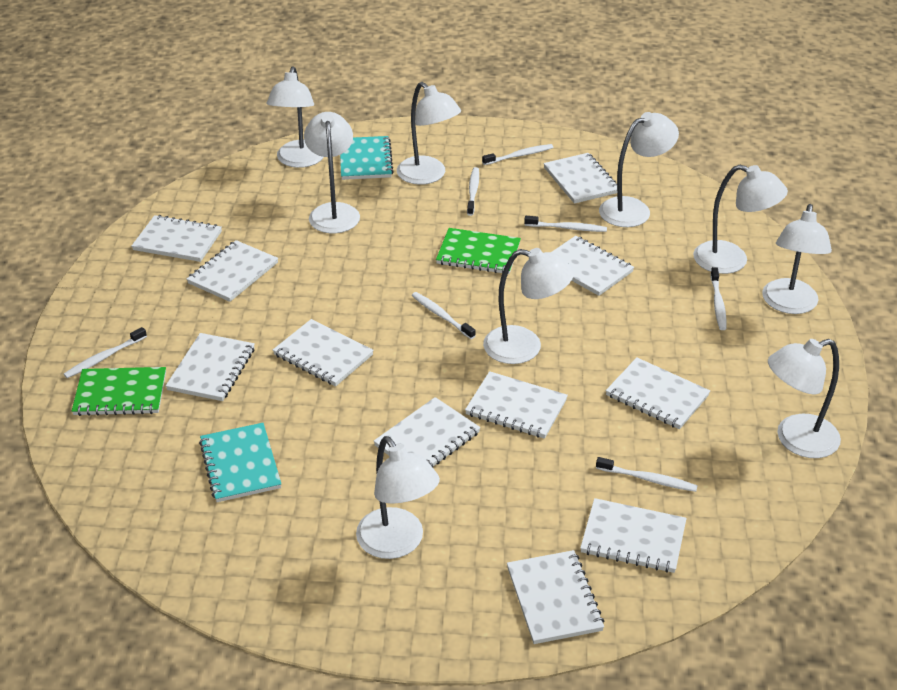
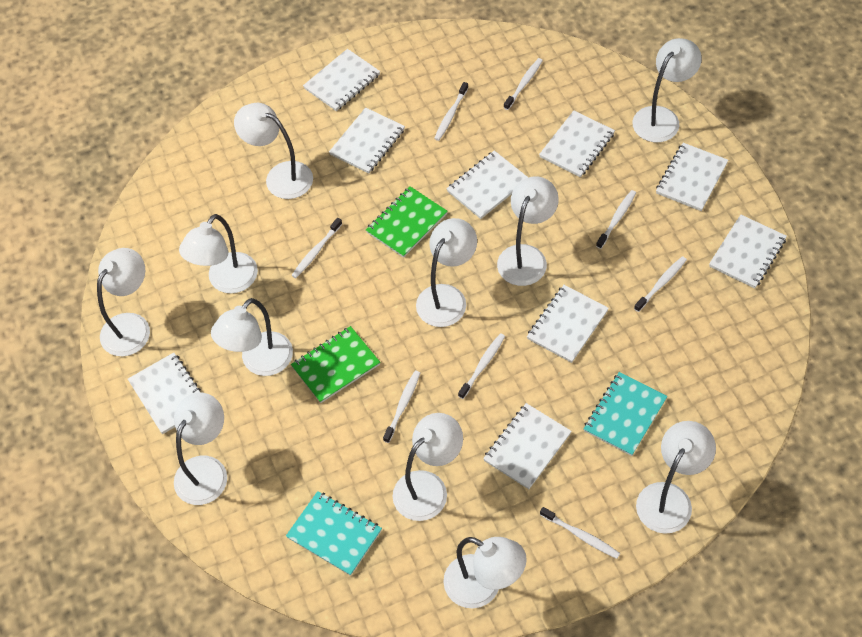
white lamp: 9 -> 11
white notebook: 11 -> 9
white toothbrush: 7 -> 8

